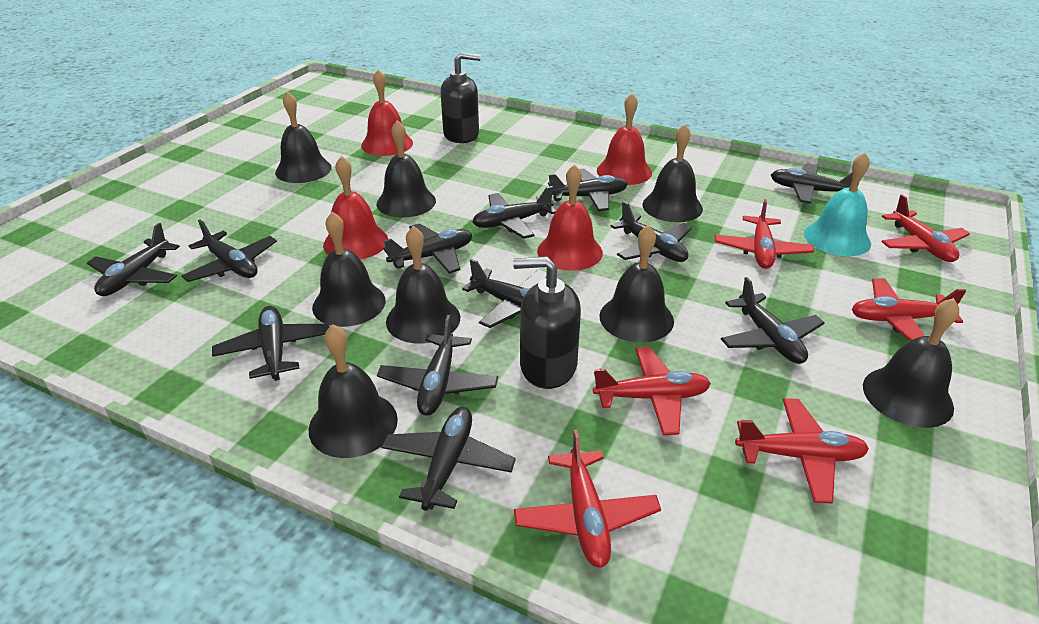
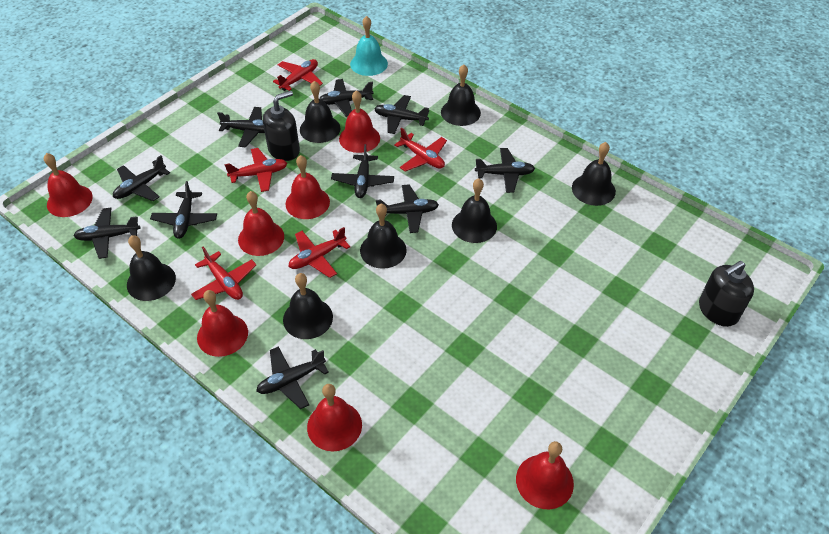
black bell: 8 -> 7
black plane: 12 -> 10
red bell: 4 -> 7
red plane: 6 -> 5

